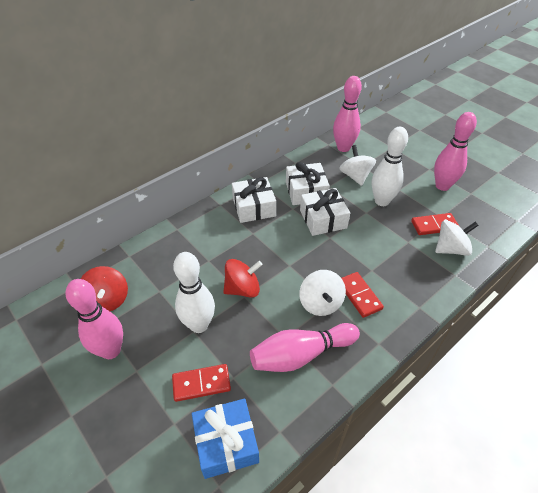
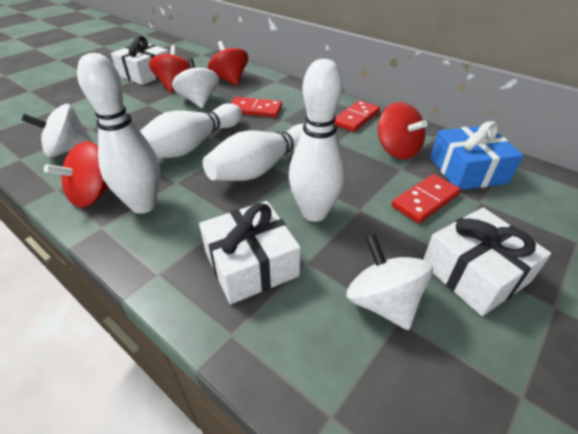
pink bowling pin: 4 -> 0
red spinning top: 2 -> 4
white bowling pin: 2 -> 4

